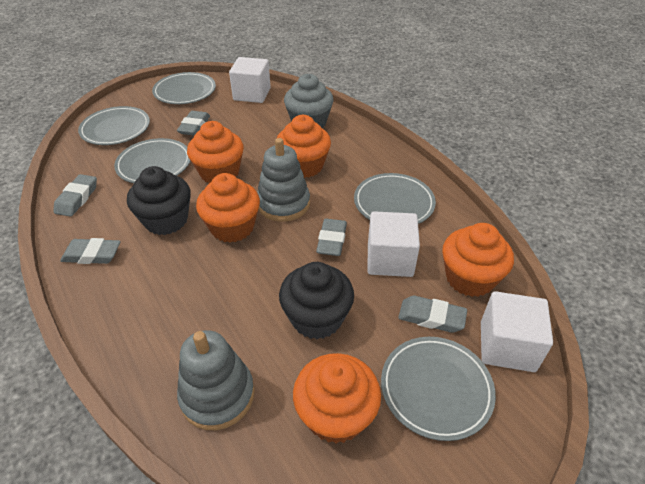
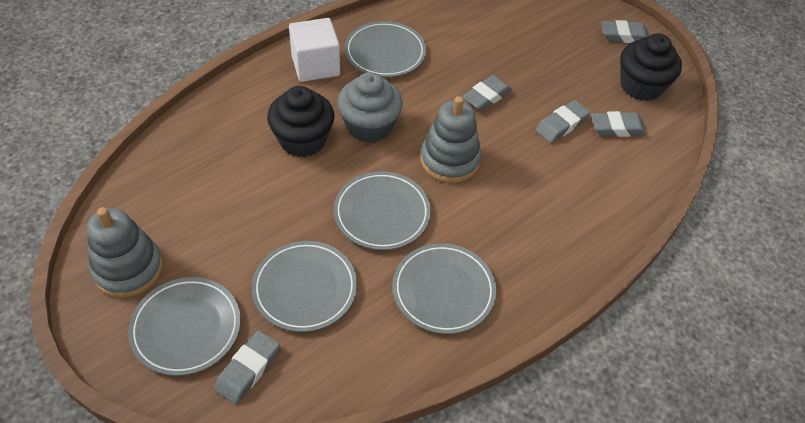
orange cupcake: 5 -> 0
white cube: 3 -> 1

